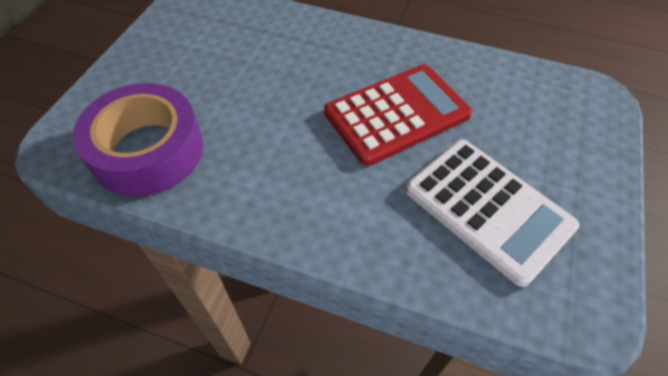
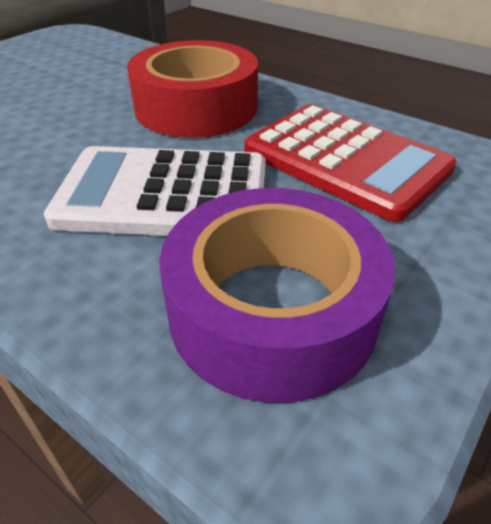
red tape: 0 -> 1

